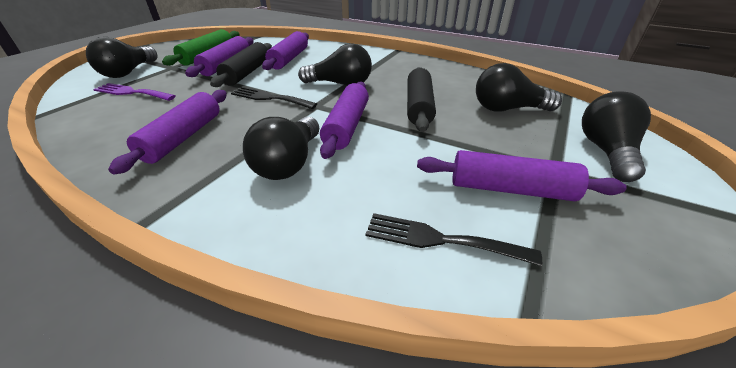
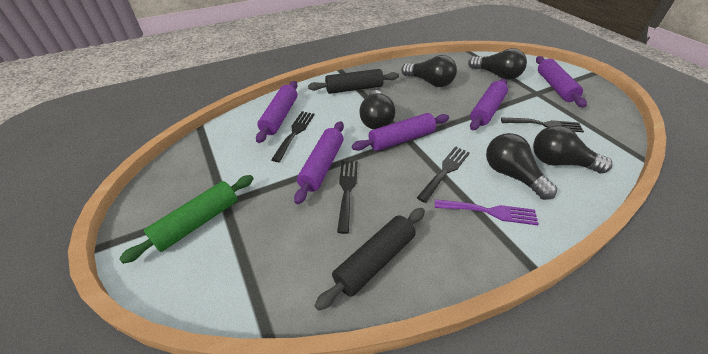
black fork: 2 -> 4

